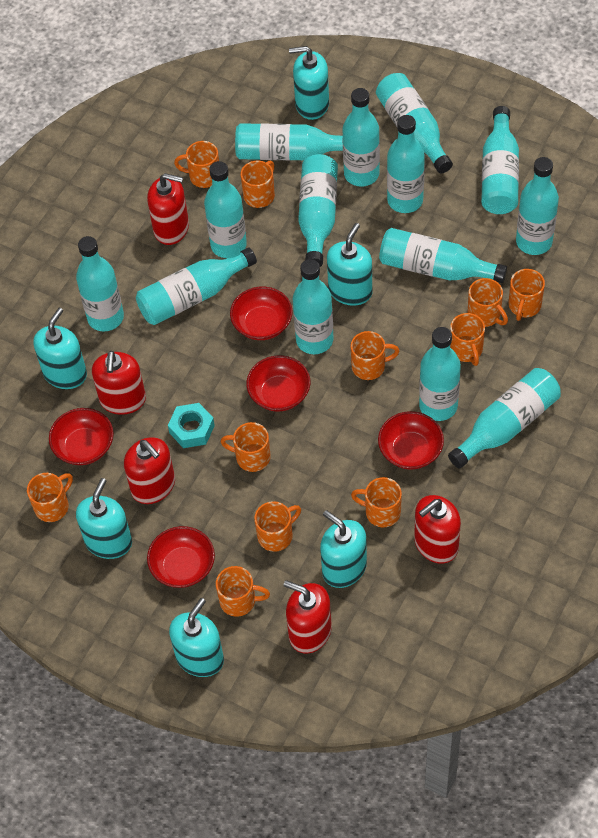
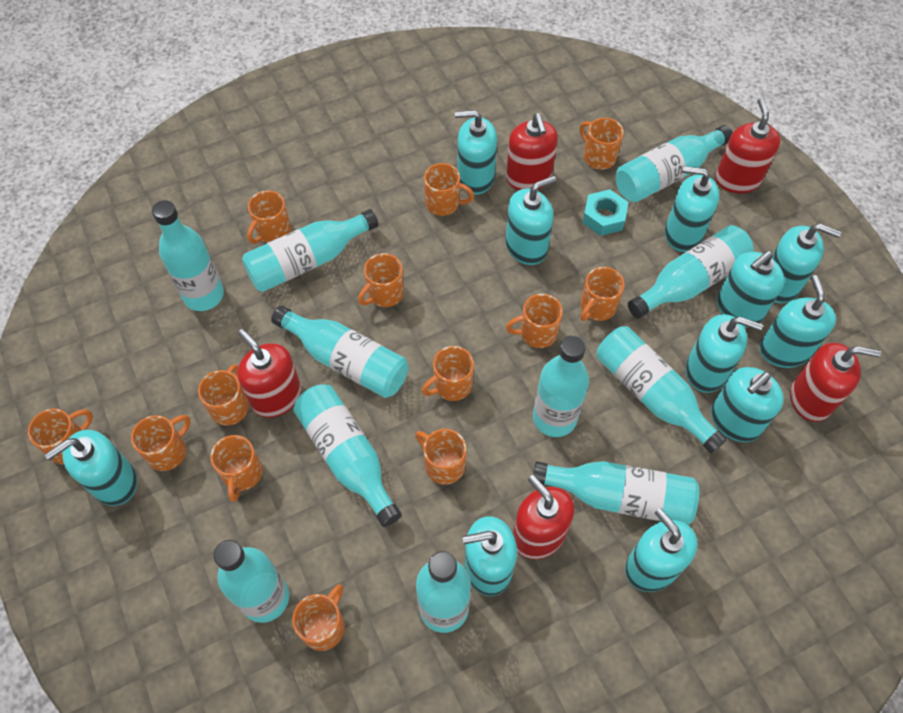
orange mug: 11 -> 13
red bowl: 5 -> 0
turquoise bottle: 14 -> 11
turquoise soap dispenser: 6 -> 11

